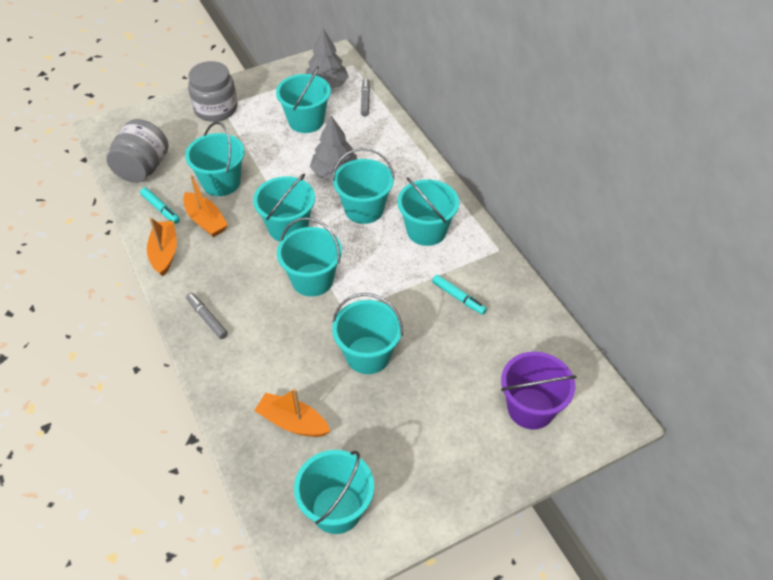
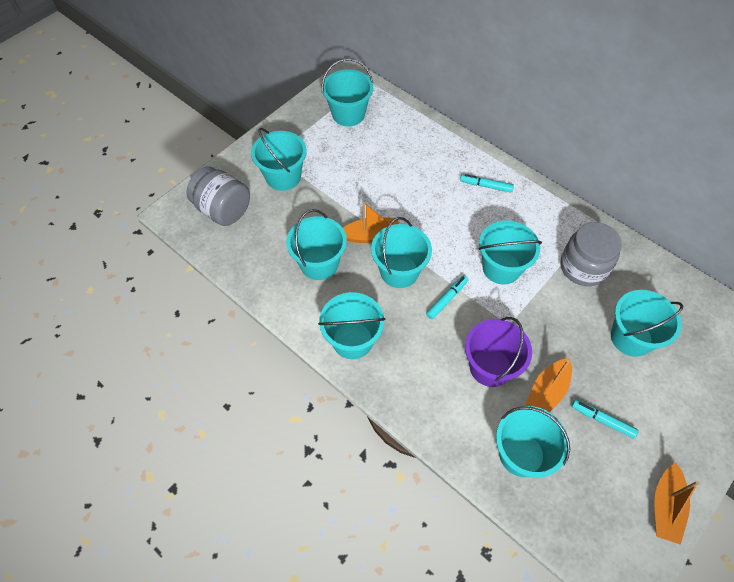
grey marker: 2 -> 0
grey tree: 2 -> 0
turquoise marker: 2 -> 3

